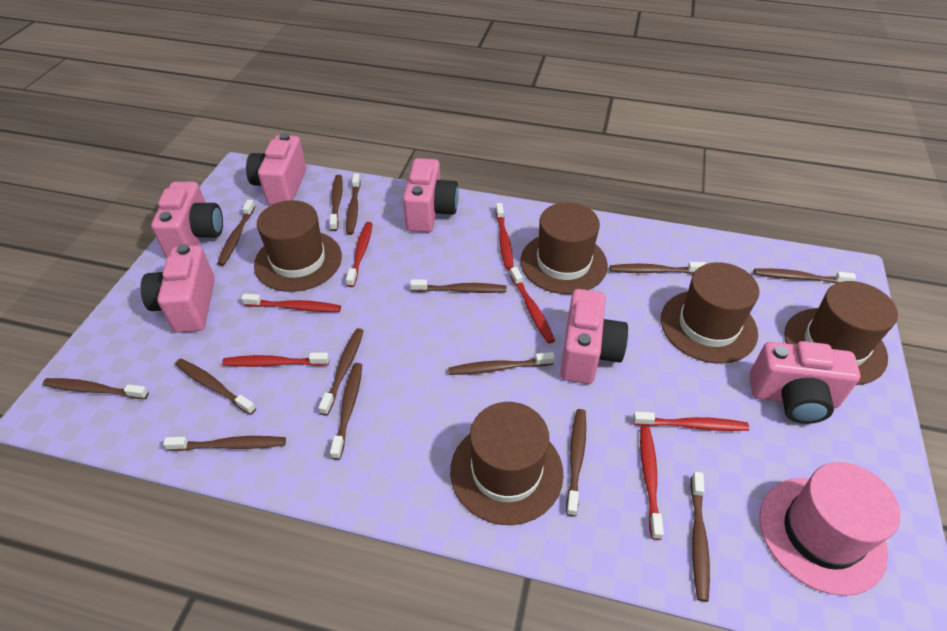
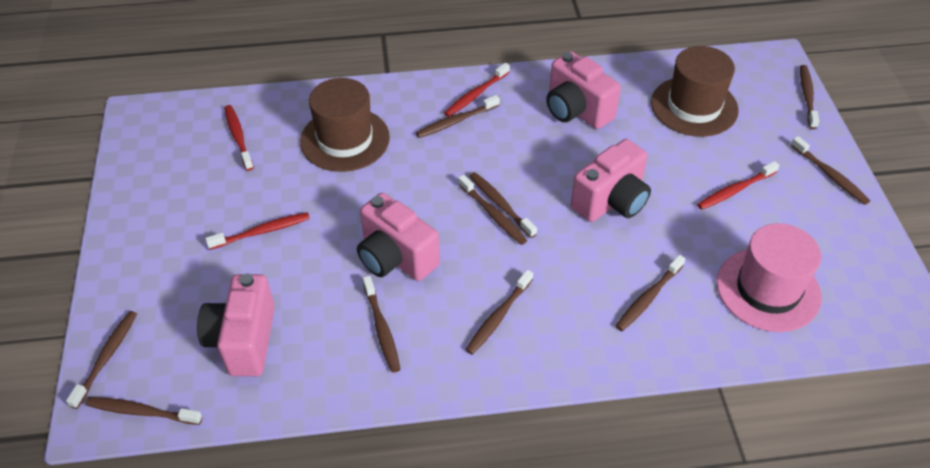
brown hat: 5 -> 2
brown toothbrush: 14 -> 10
pink camera: 6 -> 4
red toothbrush: 7 -> 4

